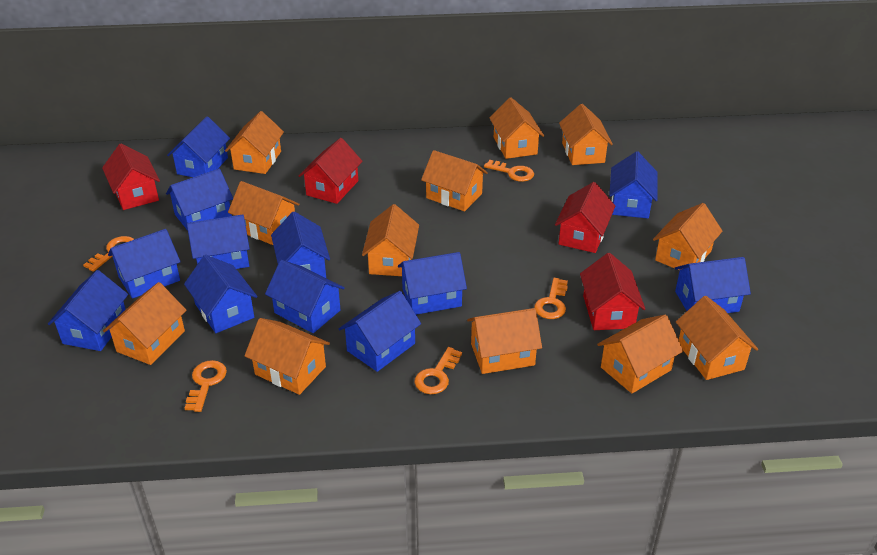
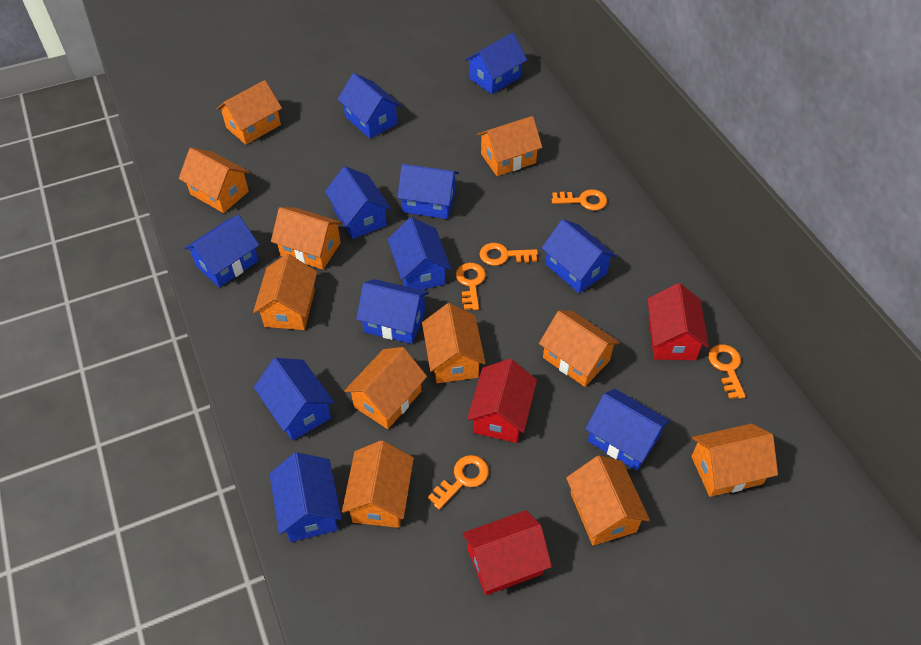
blue house: 12 -> 11
orange house: 12 -> 11
red house: 4 -> 3

